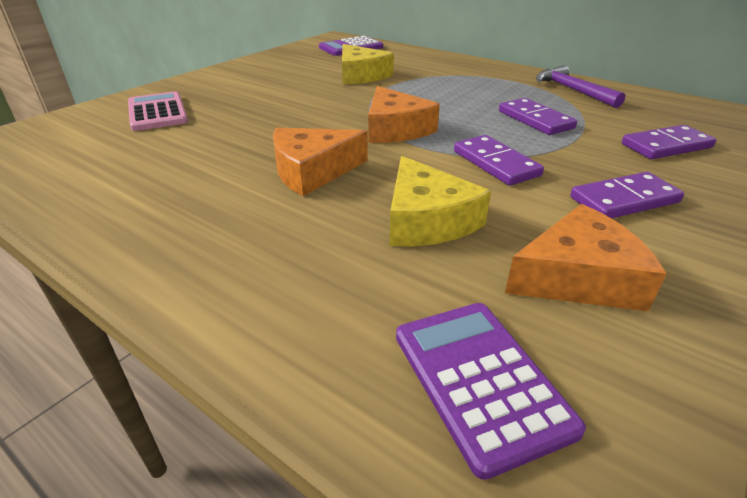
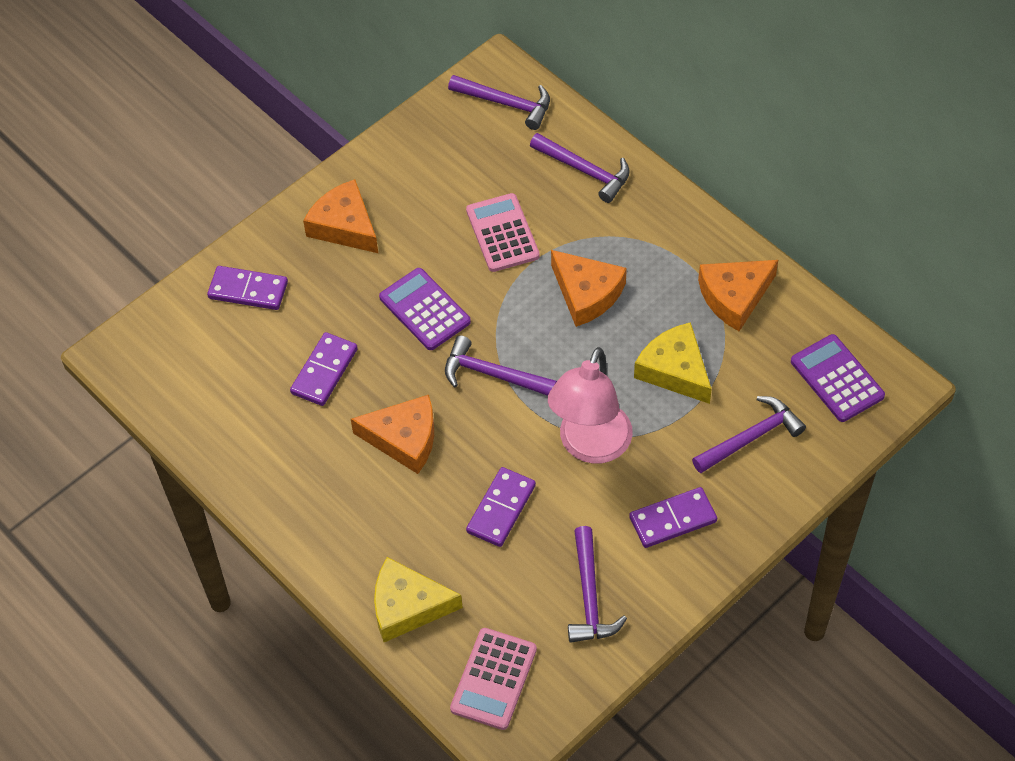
orange cheese: 3 -> 4
pink calculator: 1 -> 2
pink lamp: 0 -> 1
purple hammer: 1 -> 5

